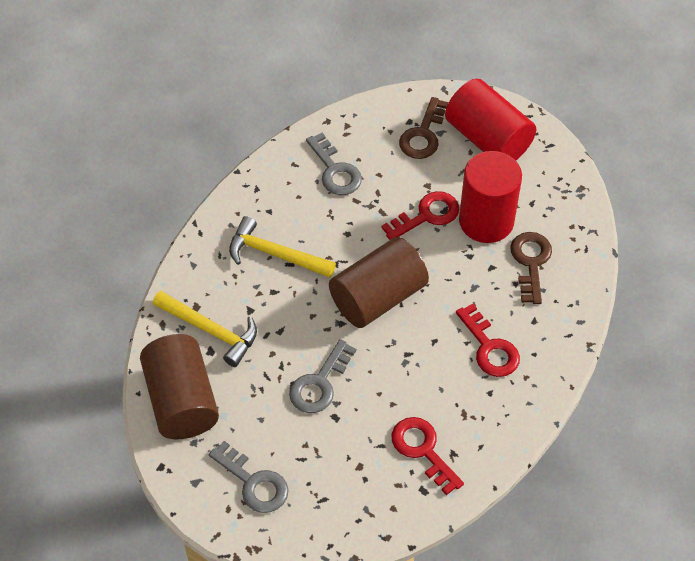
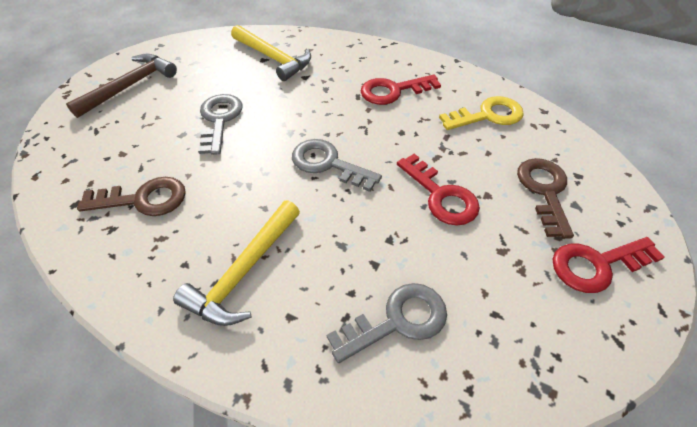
brown cylinder: 2 -> 0
brown hammer: 0 -> 1
red cylinder: 2 -> 0
yellow key: 0 -> 1

